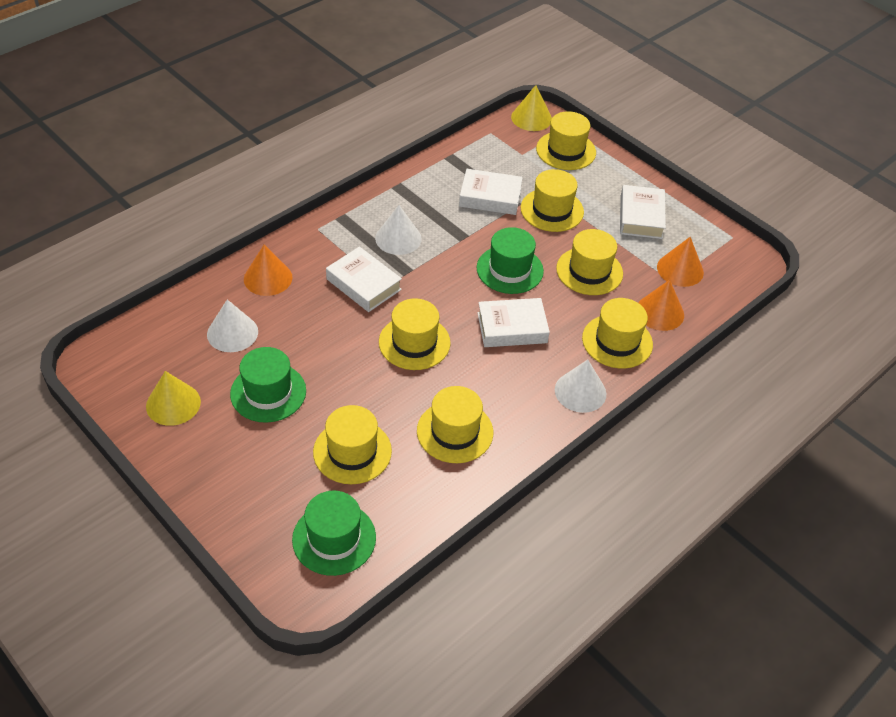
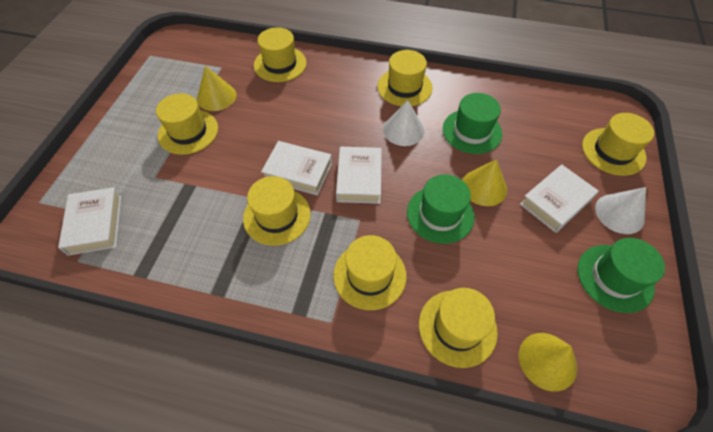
orange cone: 3 -> 0
white cone: 3 -> 2
yellow cone: 2 -> 3

